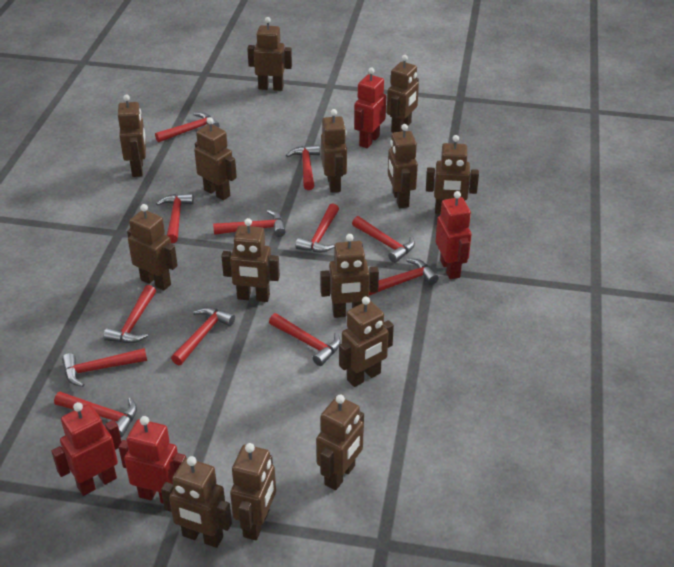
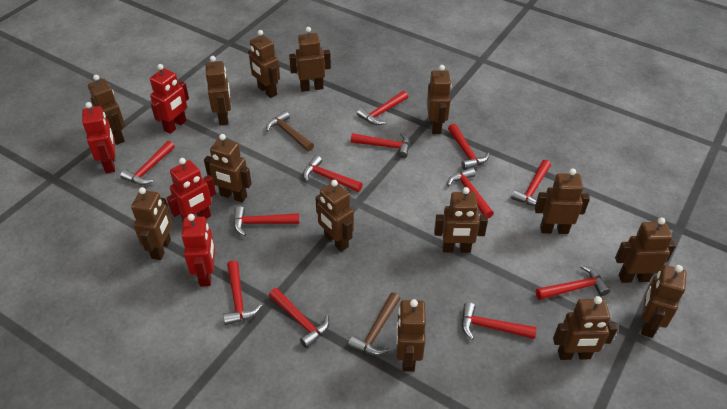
brown hammer: 0 -> 2

